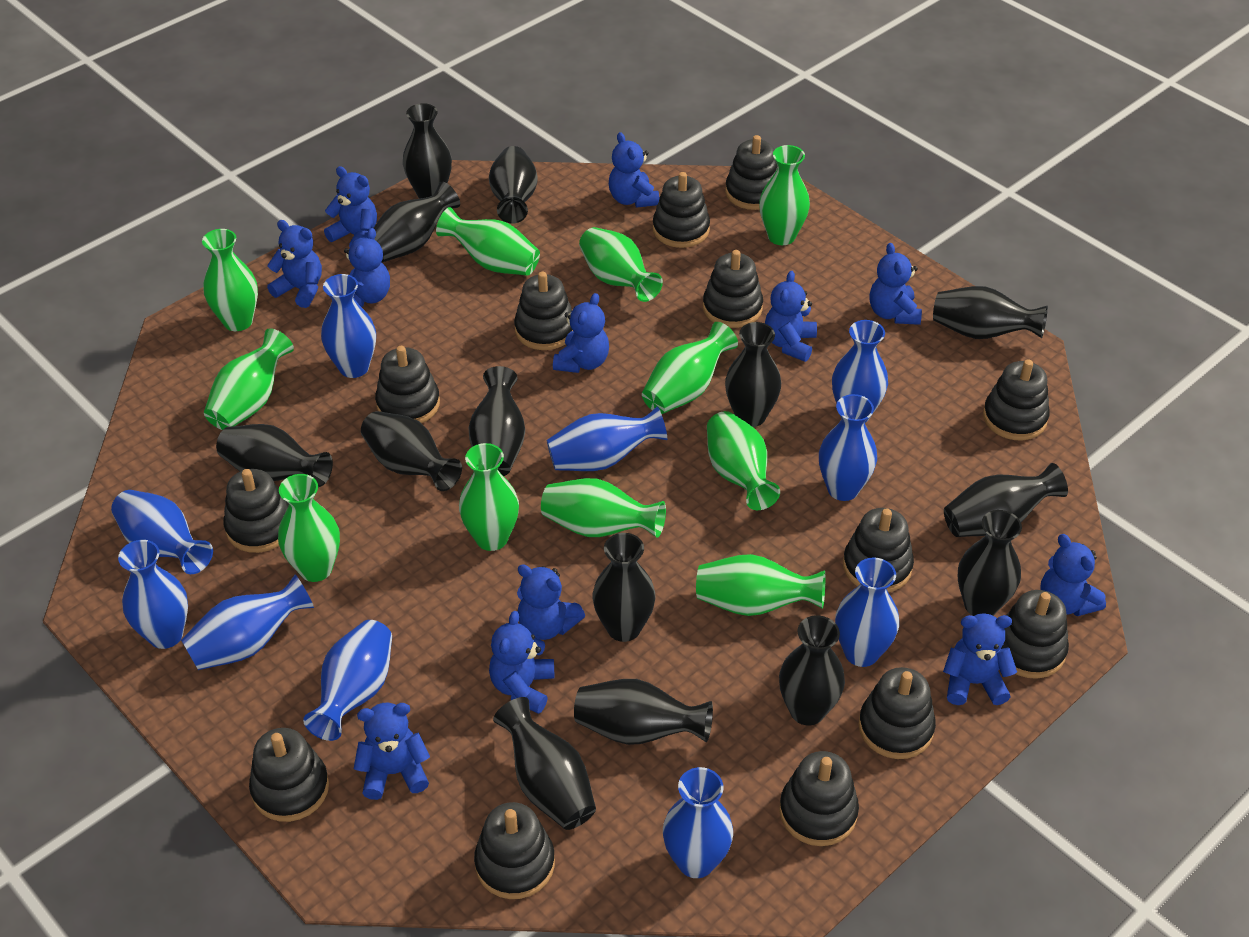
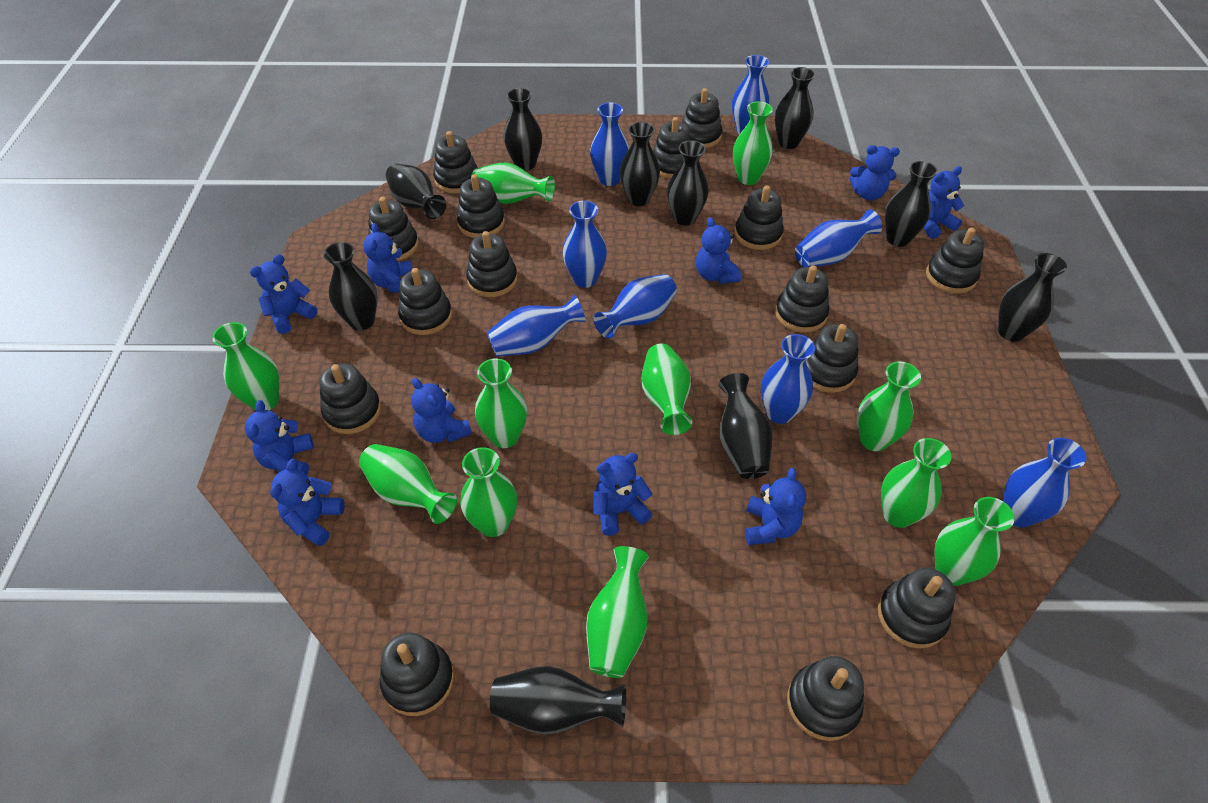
black stacking toy: 13 -> 15
black vase: 14 -> 10
blue teddy bear: 12 -> 10
blue vase: 10 -> 8

